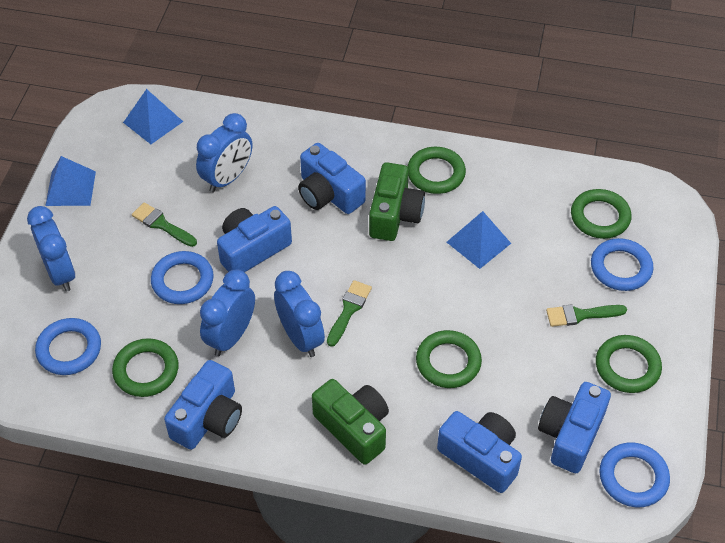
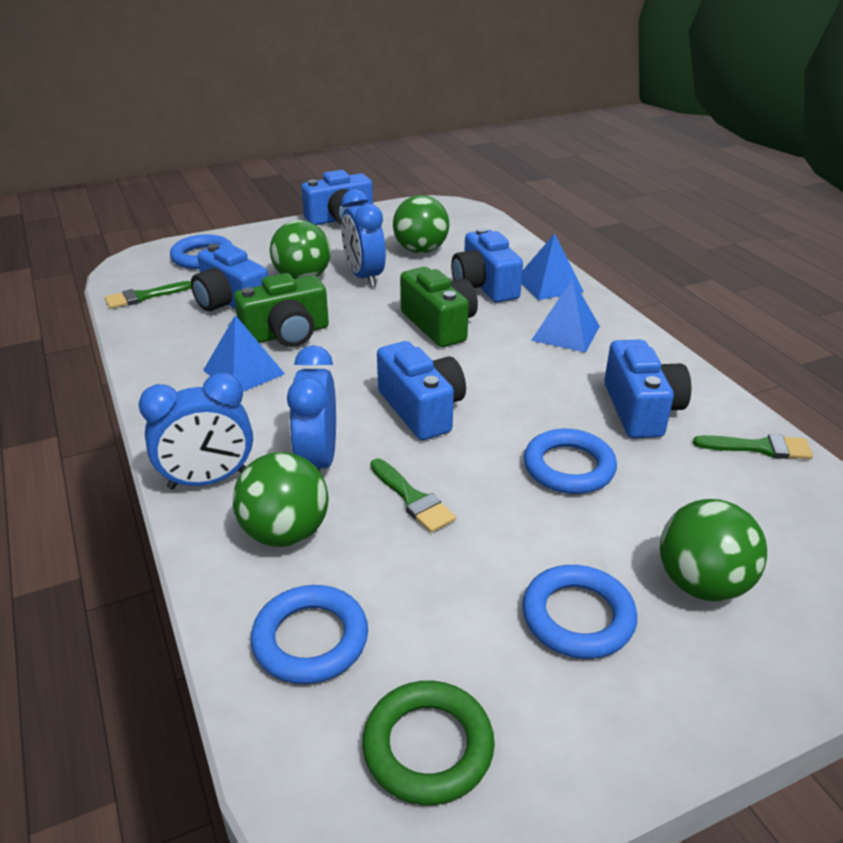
blue clock: 4 -> 3
green ball: 0 -> 4
green ring: 5 -> 1

